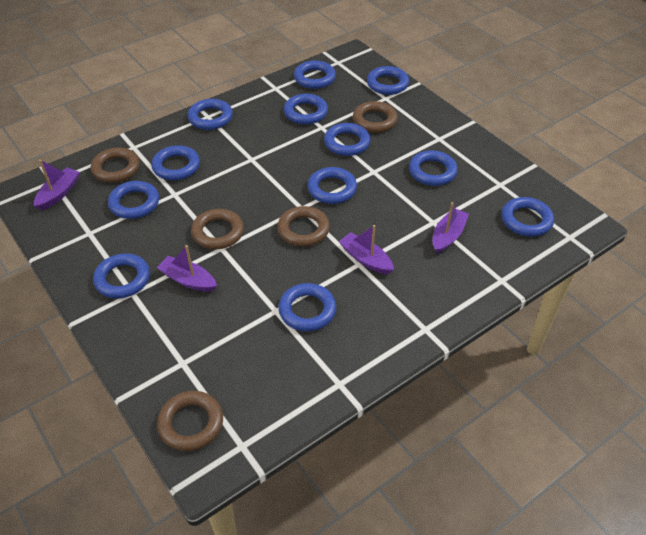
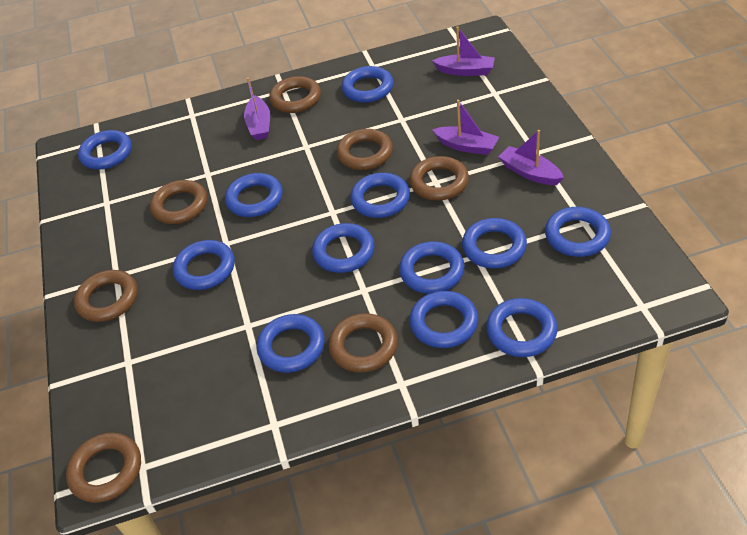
brown ring: 5 -> 7

